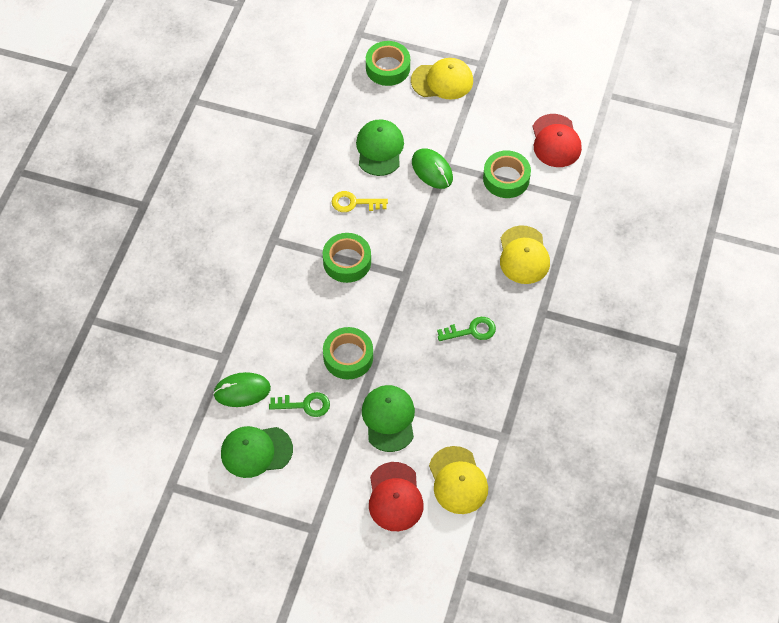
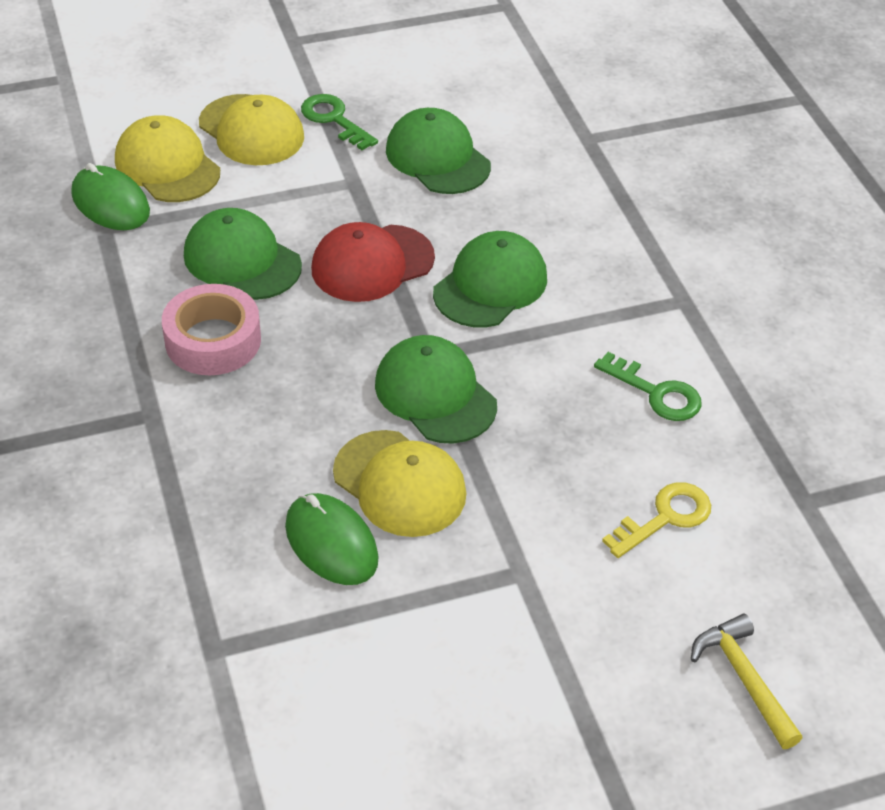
green cap: 3 -> 4
green tape: 4 -> 0
pink tape: 0 -> 1
red cap: 2 -> 1
yellow hammer: 0 -> 1

